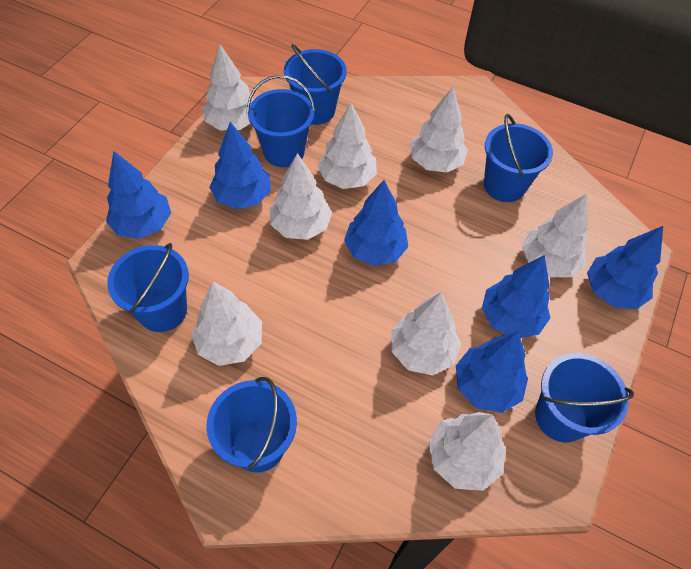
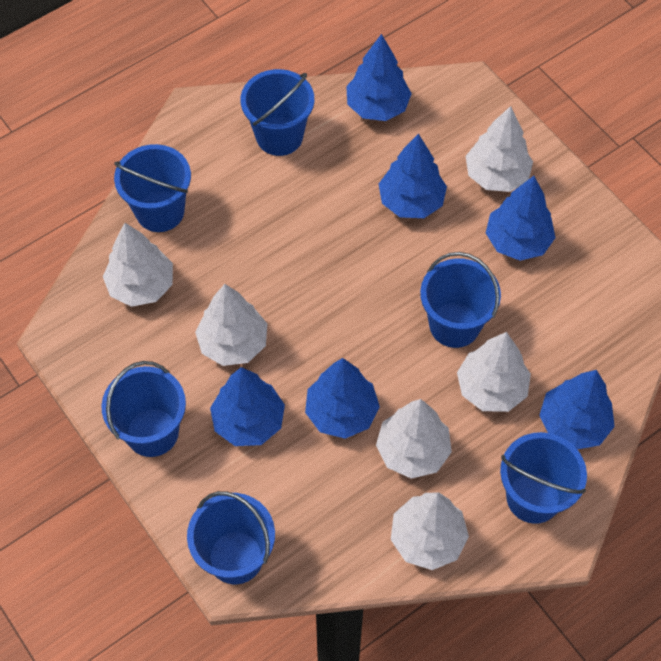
white tree: 8 -> 6

